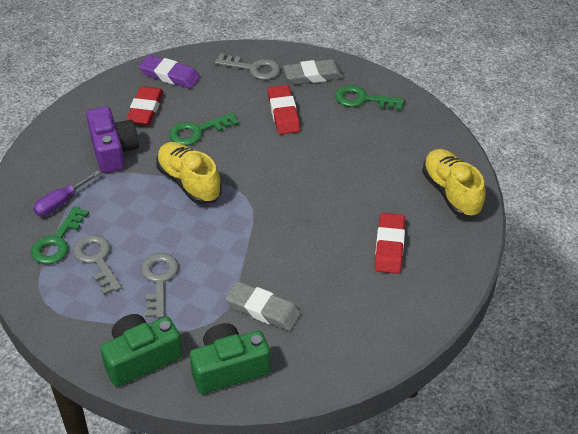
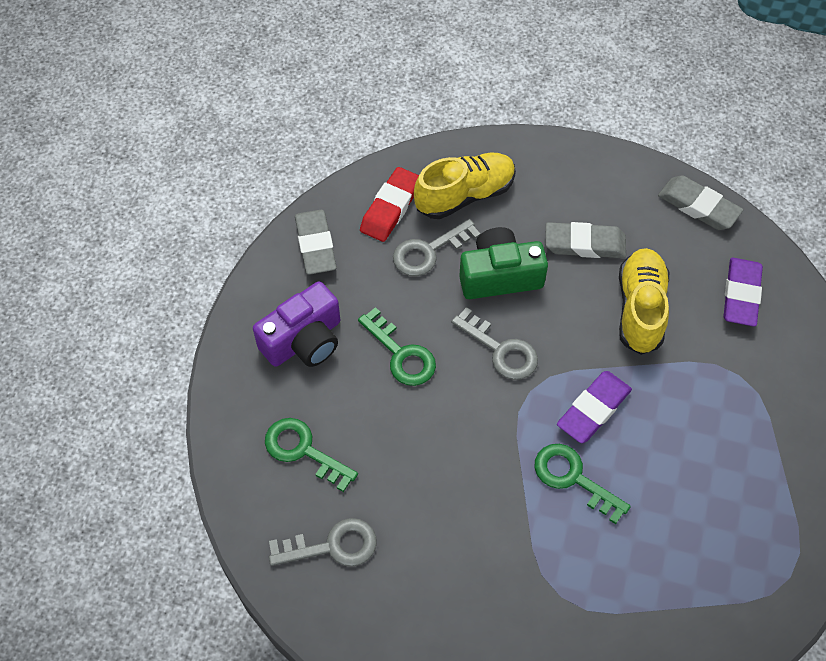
green camera: 2 -> 1
grey eraser: 2 -> 3
purple eraser: 1 -> 2
purple screwdriver: 1 -> 0
red eraser: 3 -> 1

